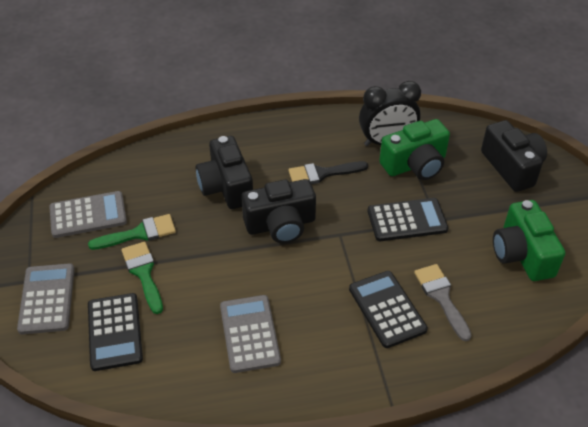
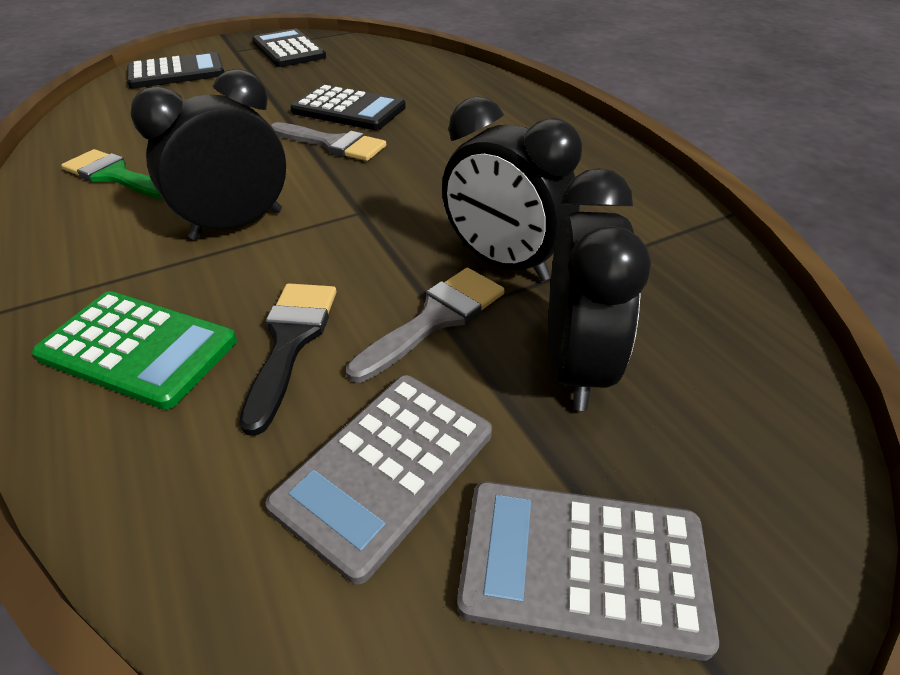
black camera: 3 -> 0
black clock: 1 -> 3
green brush: 2 -> 1
green calculator: 0 -> 1
green camera: 2 -> 0
grey brush: 1 -> 2
grey calculator: 3 -> 2

